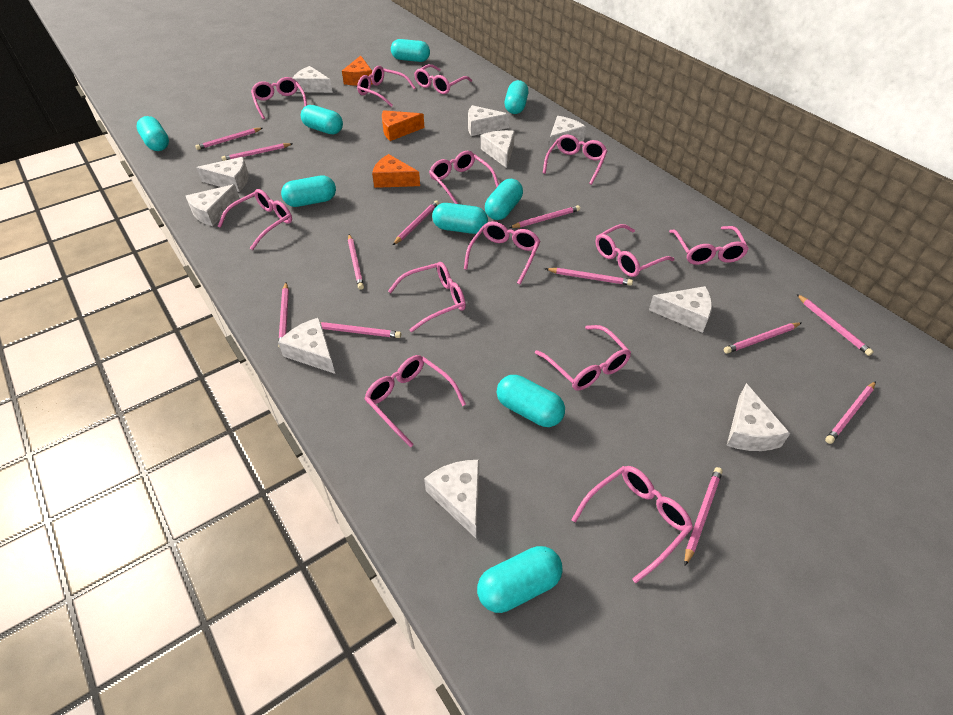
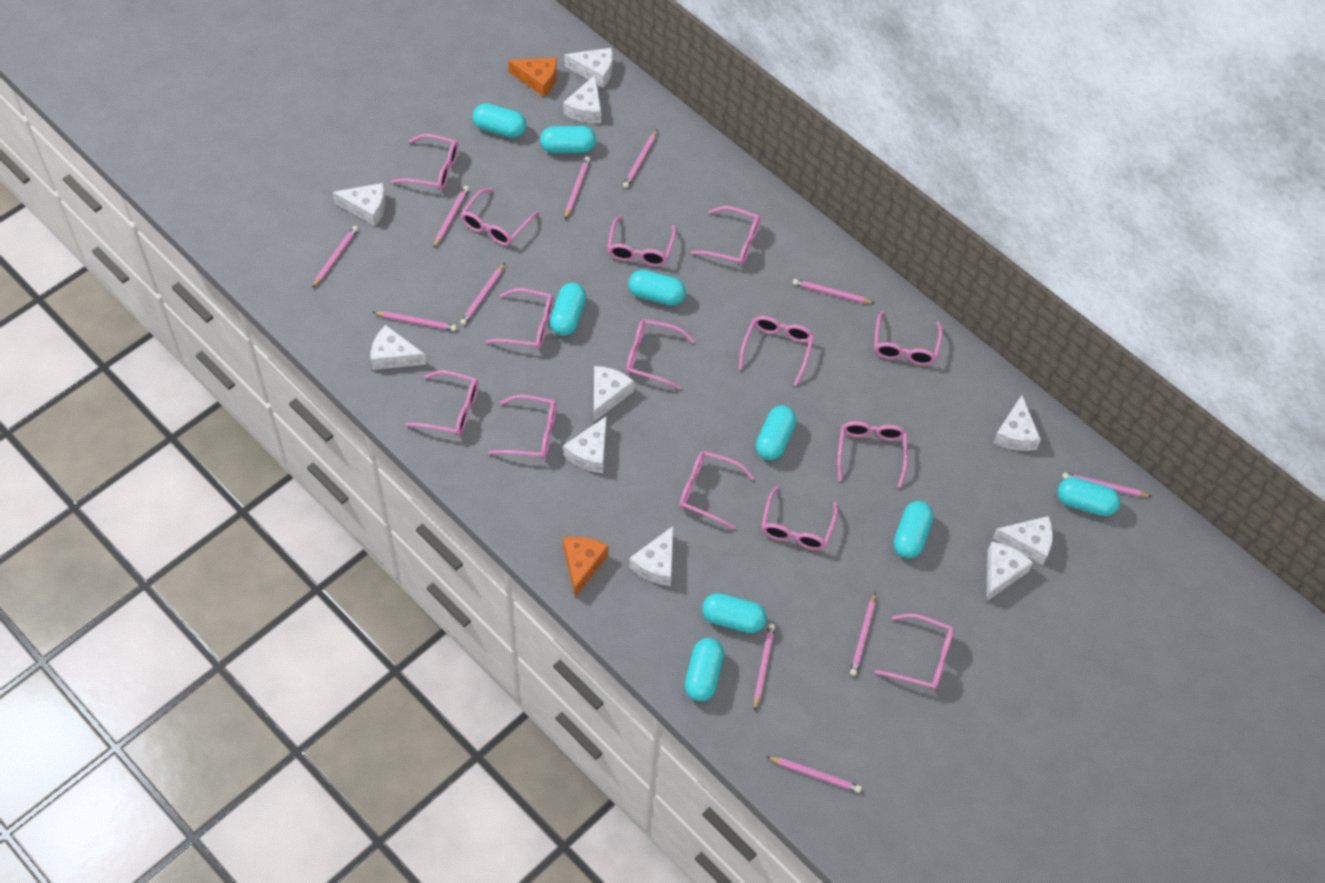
orange cheese: 3 -> 2
pink glasses: 13 -> 14
pink pencil: 12 -> 11

